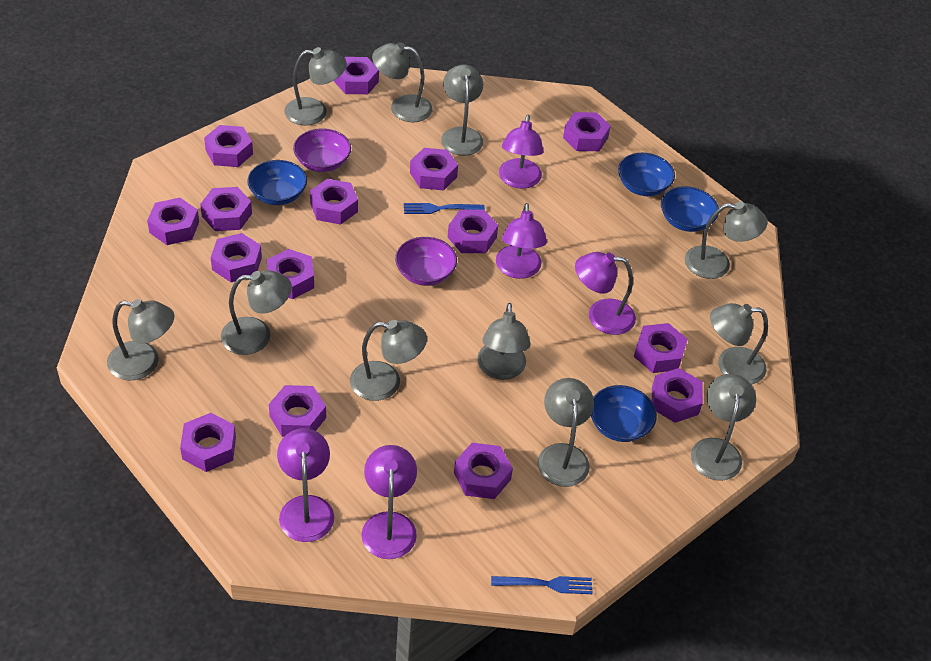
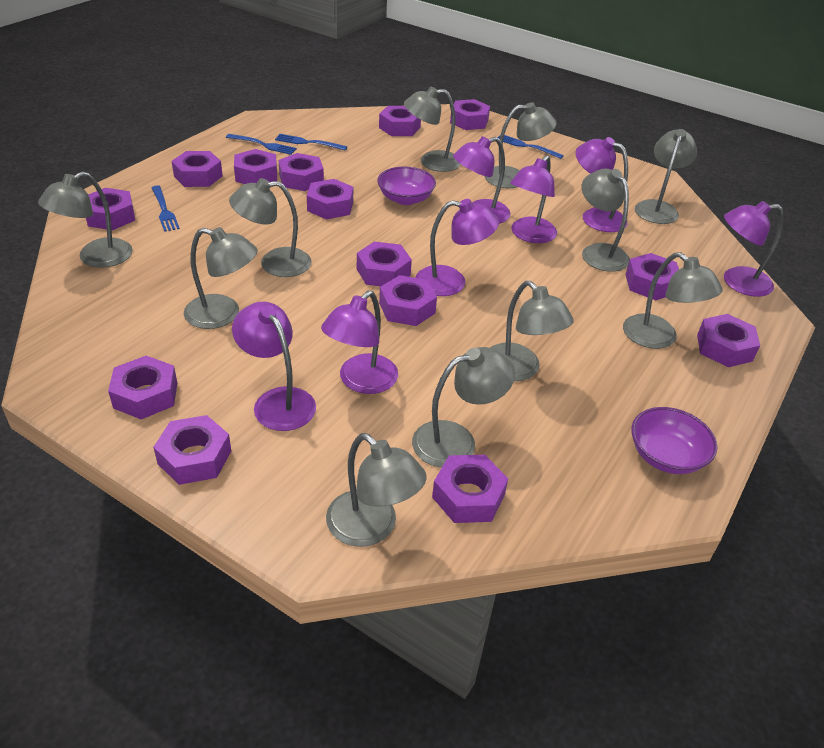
blue bowl: 4 -> 0
blue fork: 2 -> 4
purple lamp: 5 -> 7
purple nut: 15 -> 14

